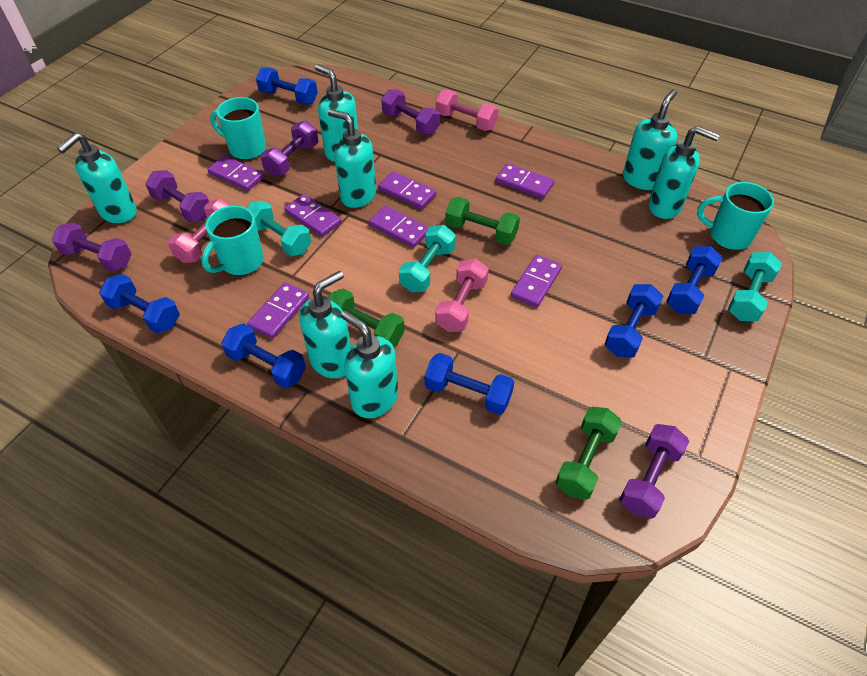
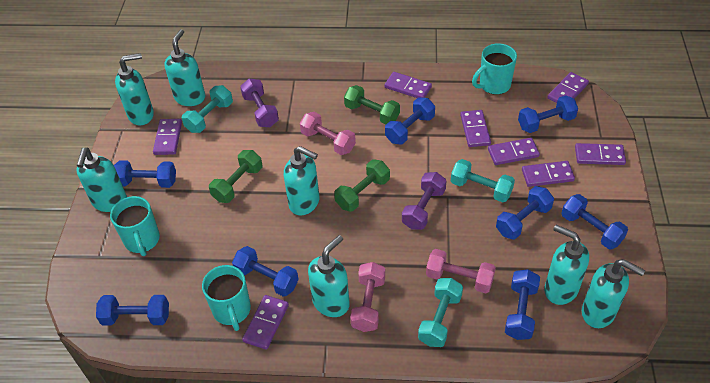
blue dumbbell: 6 -> 8
purple domino: 7 -> 8
purple dumbbell: 5 -> 2

